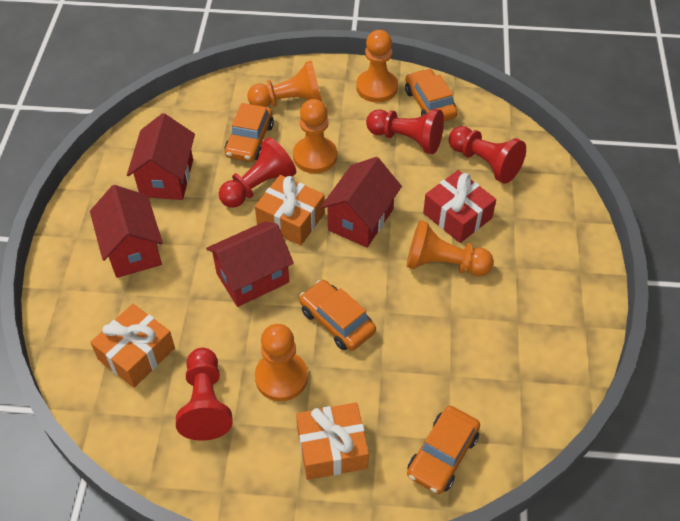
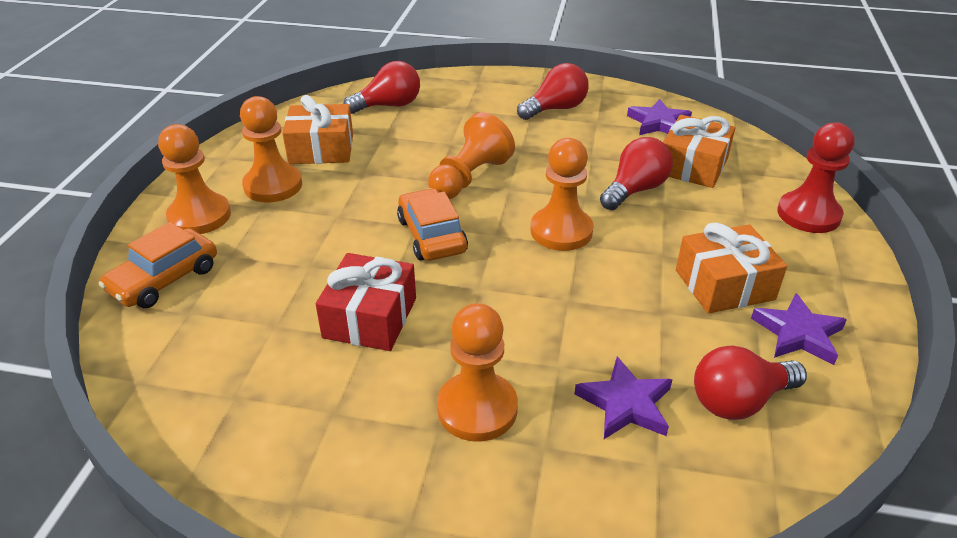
orange car: 4 -> 2
purple star: 0 -> 3
red house: 4 -> 0
red light bulb: 0 -> 4
red pawn: 4 -> 1

